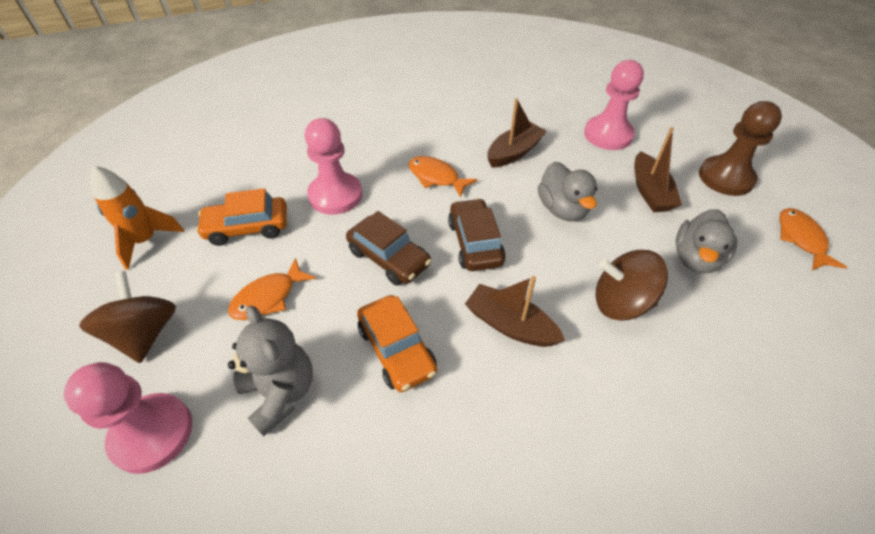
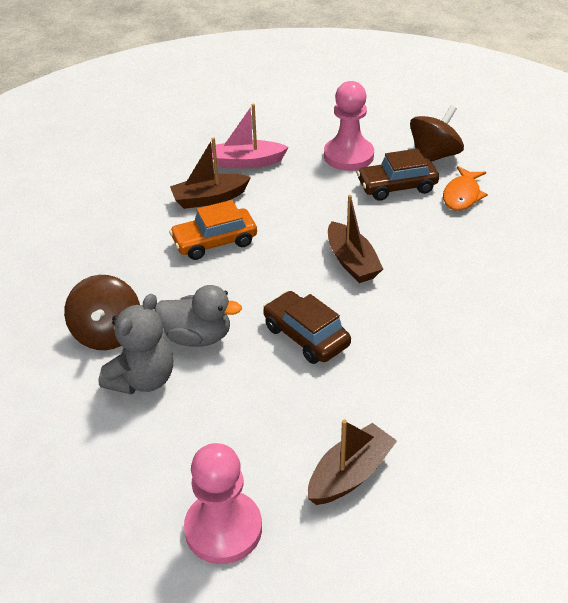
brown pawn: 1 -> 0
grey duck: 2 -> 1
orange car: 2 -> 1
orange fish: 3 -> 1
orange rocket: 1 -> 0
pink boat: 0 -> 1
pink pawn: 3 -> 2

